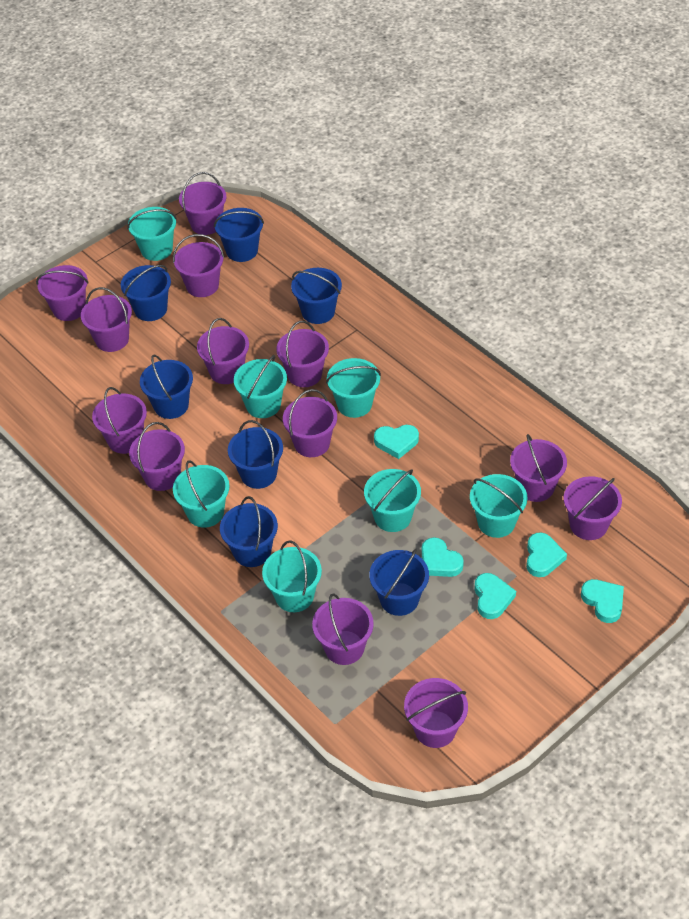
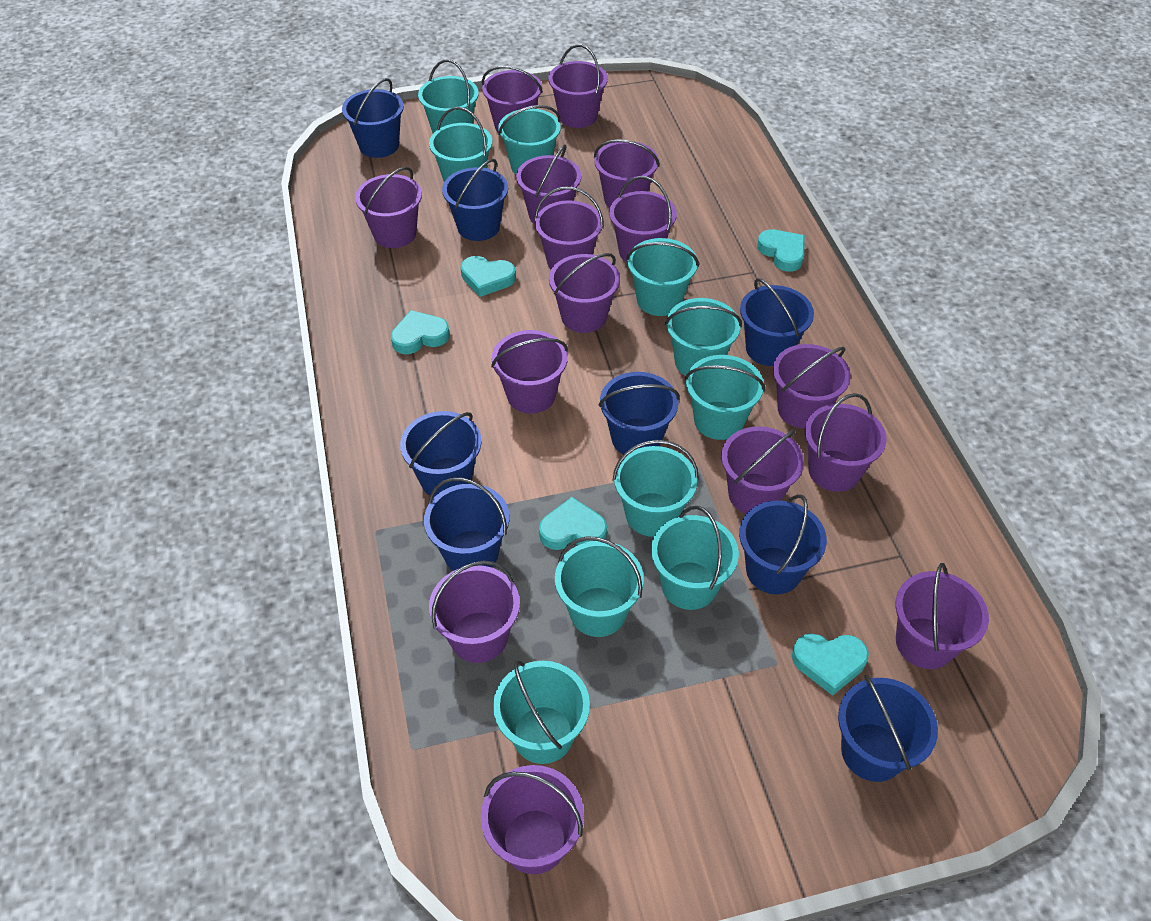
blue bucket: 7 -> 8
purple bucket: 13 -> 15
turquoise bucket: 7 -> 10

